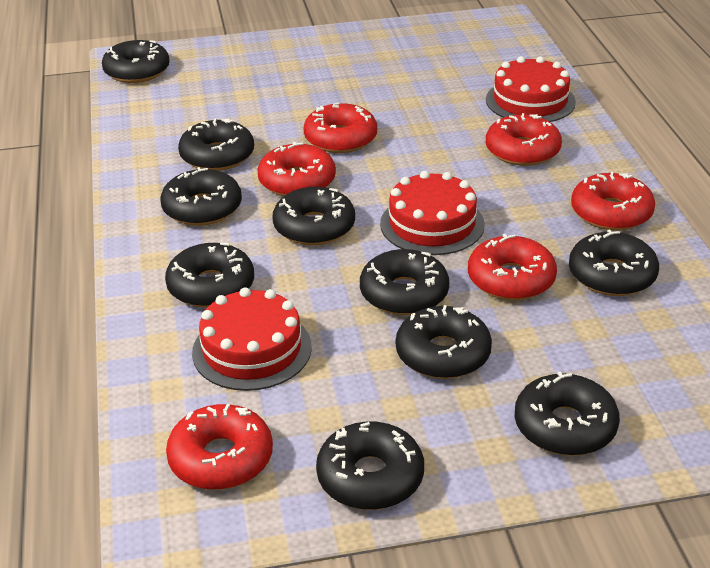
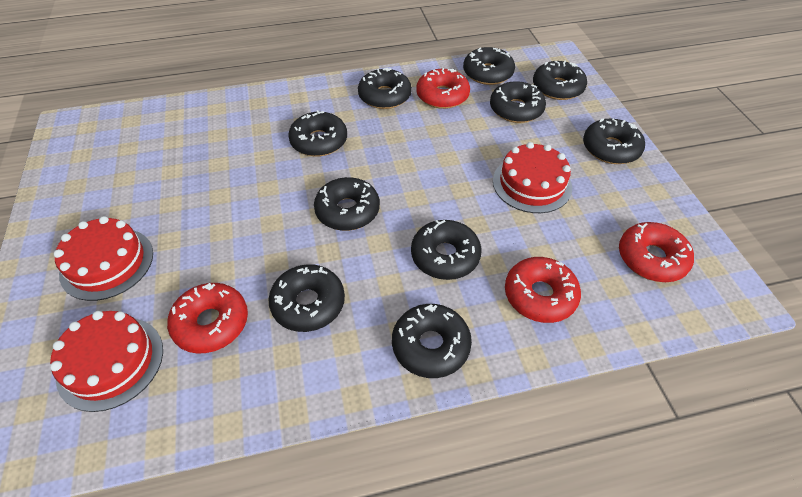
red donut: 6 -> 4

